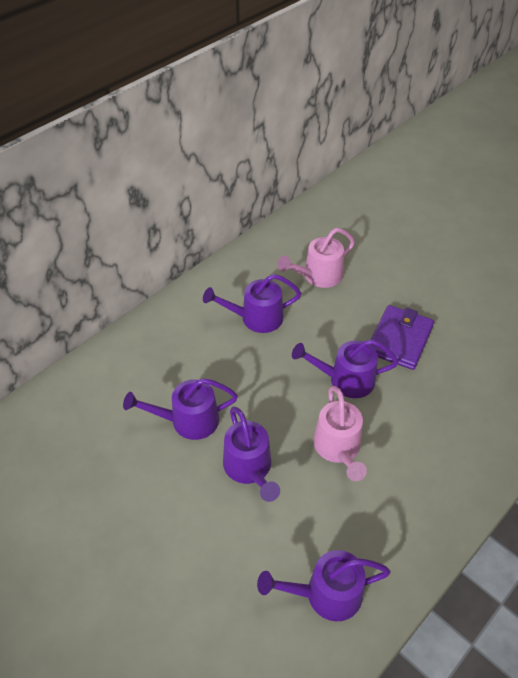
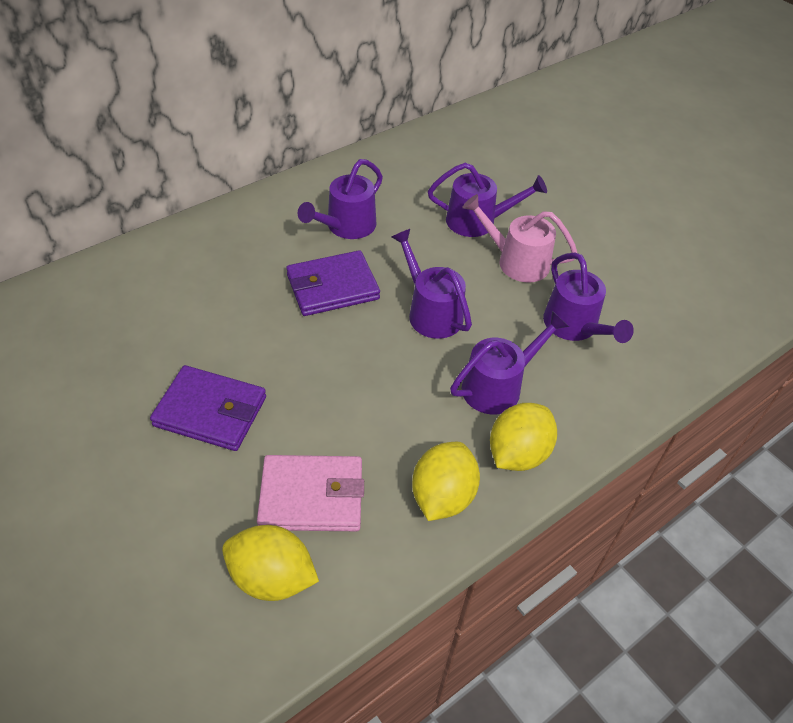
pink wallet: 0 -> 1
pink watering can: 2 -> 1
purple wallet: 1 -> 2
yellow lemon: 0 -> 3

